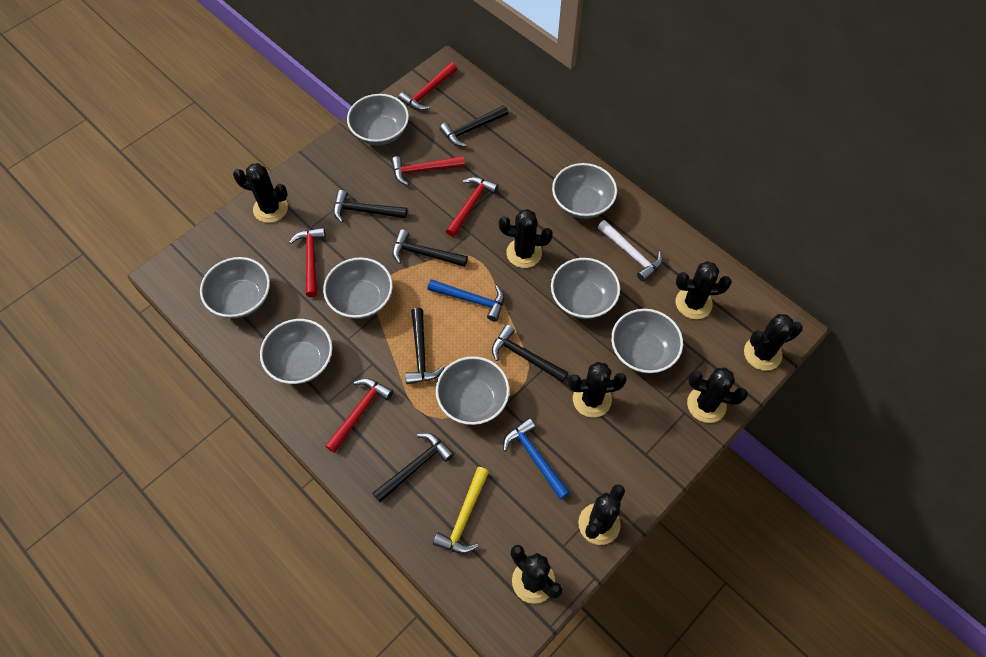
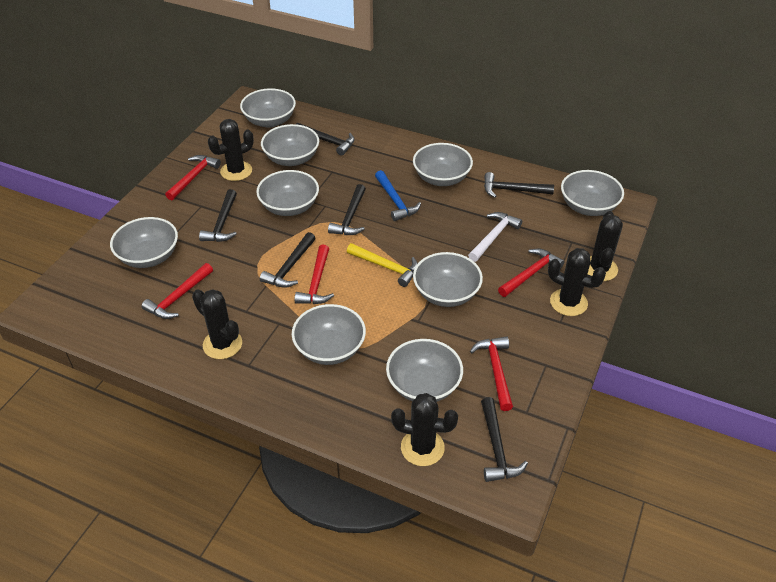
black cactus: 8 -> 5
blue hammer: 2 -> 1
grey bowl: 8 -> 9

